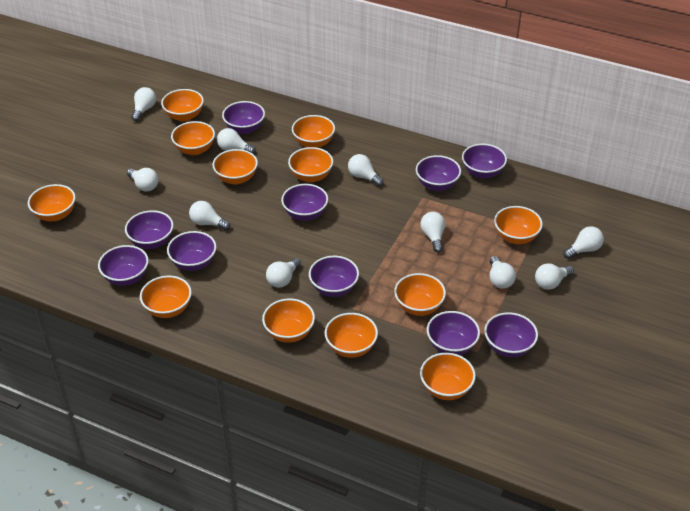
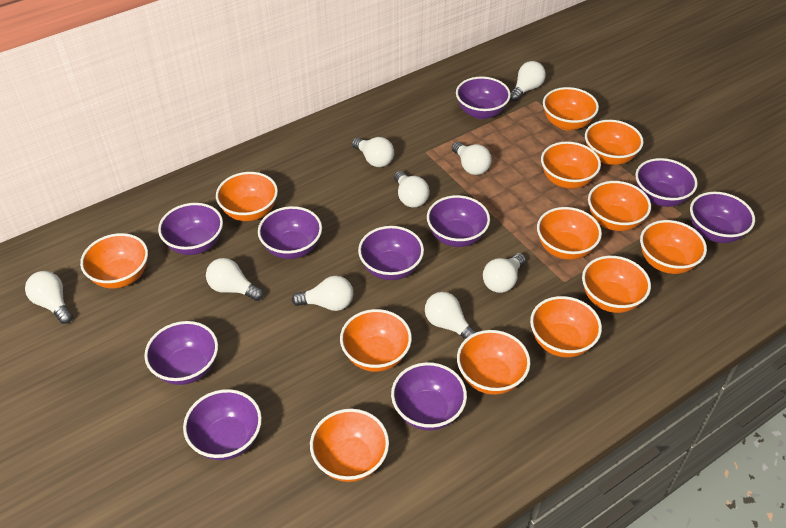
orange bowl: 12 -> 13
white light bulb: 10 -> 9

